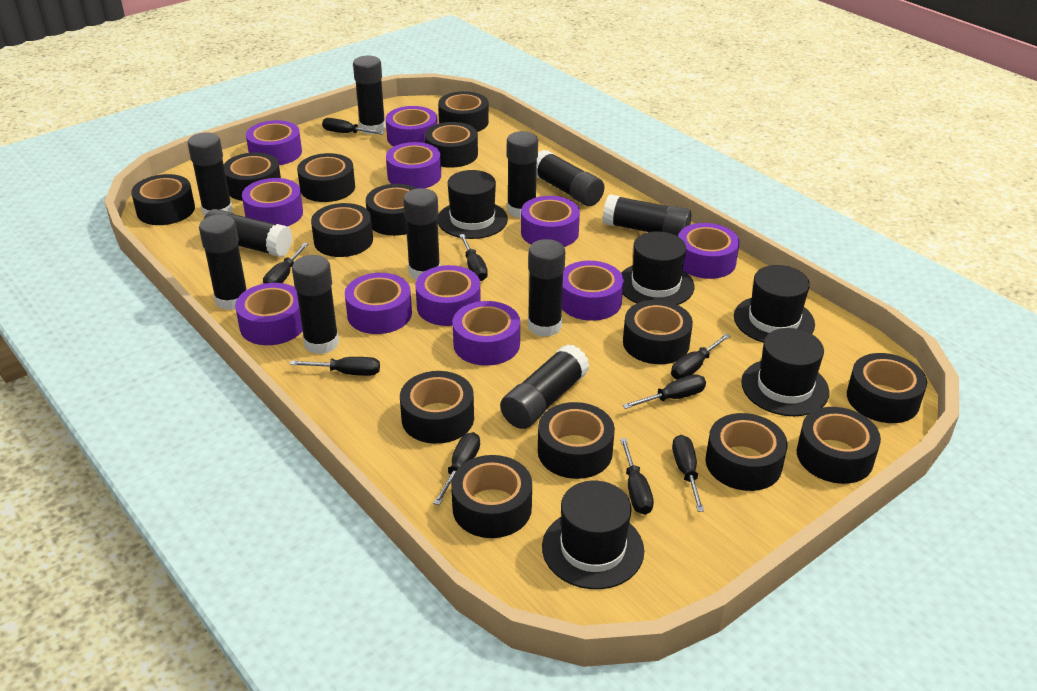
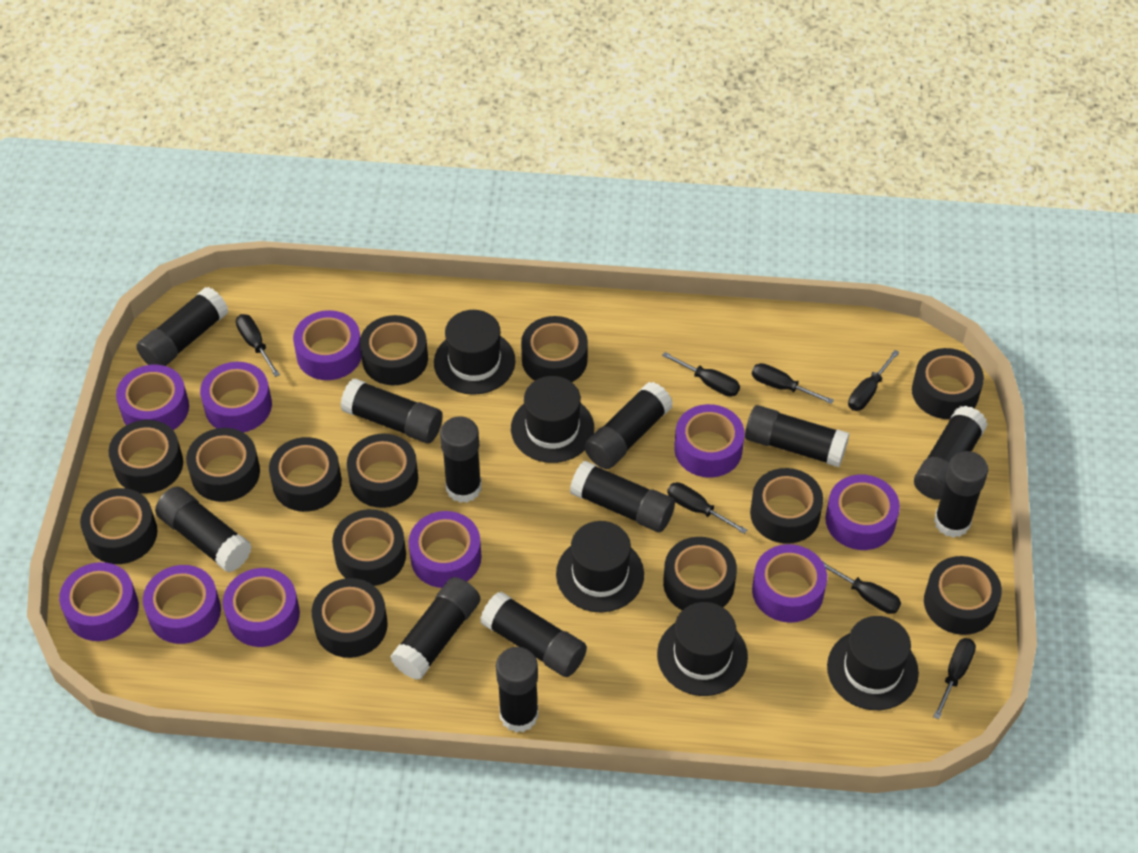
black glue stick: 11 -> 12
black screwdriver: 9 -> 7
black tape: 14 -> 13
purple tape: 11 -> 10

